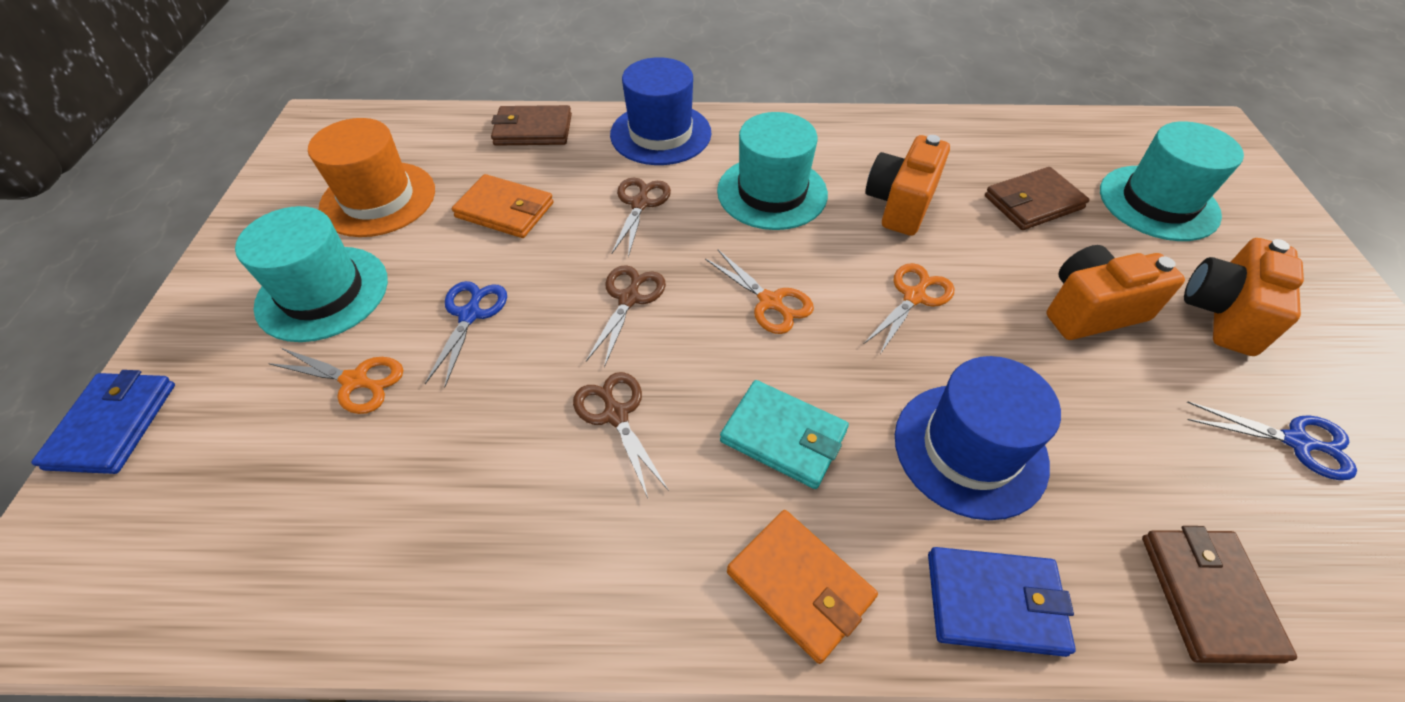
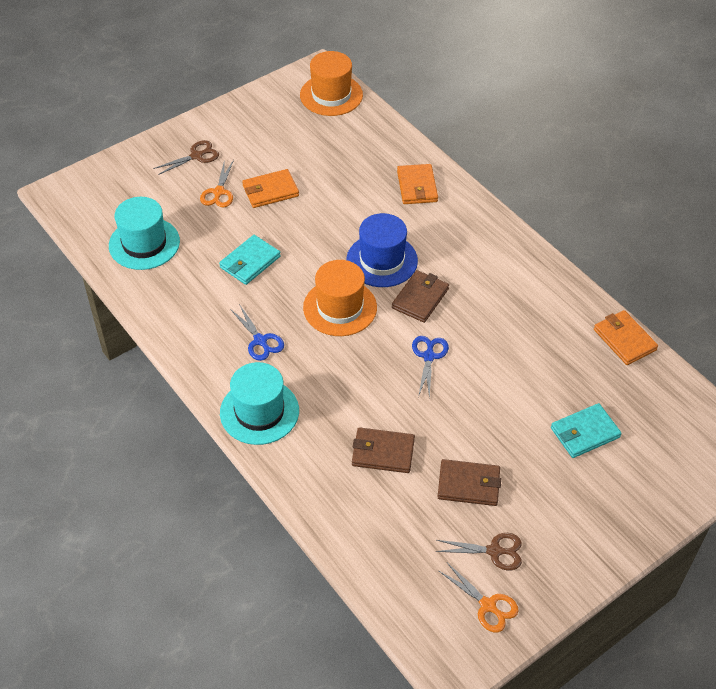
blue hat: 2 -> 1
blue wallet: 2 -> 0
brown scissors: 3 -> 2
orange camera: 3 -> 0
orange hat: 1 -> 2
orange scissors: 3 -> 2
orange wallet: 2 -> 3
turquoise hat: 3 -> 2
turquoise wallet: 1 -> 2

